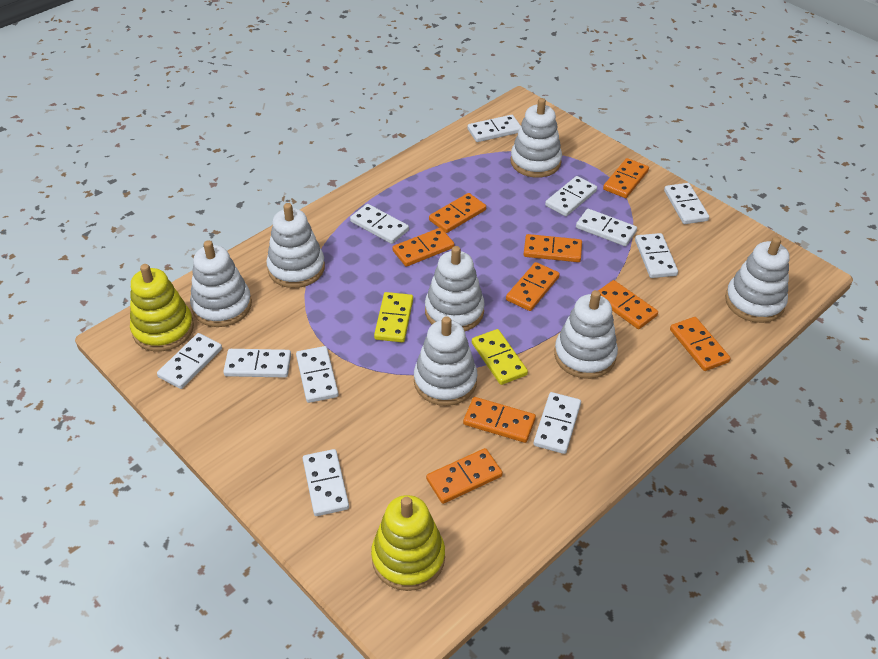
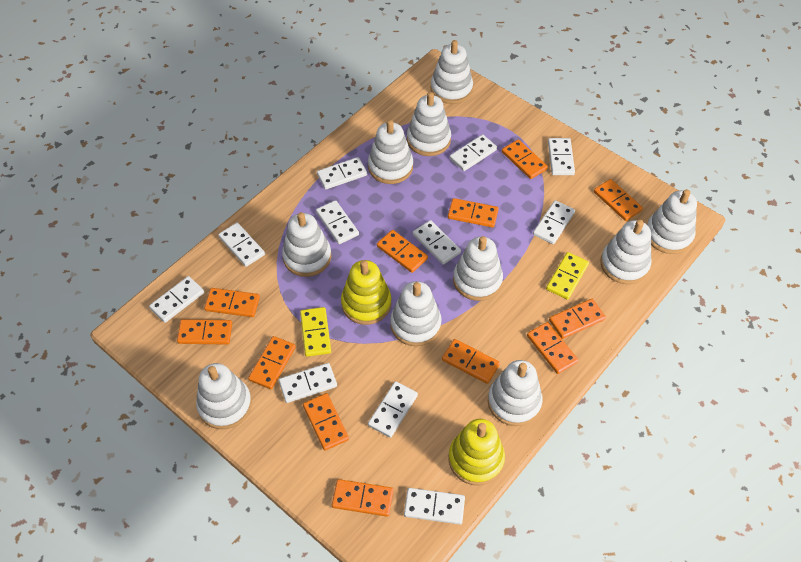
orange domino: 9 -> 12
white stacking toy: 7 -> 10

